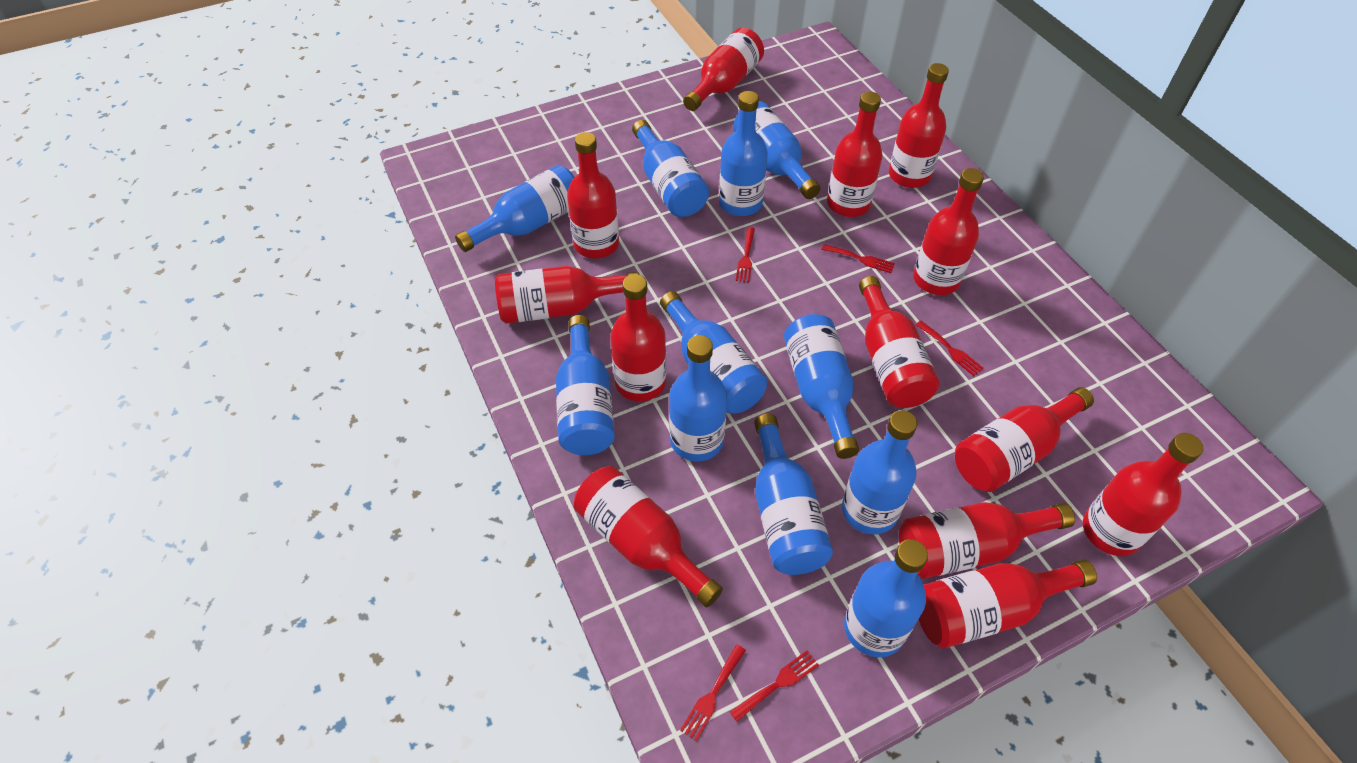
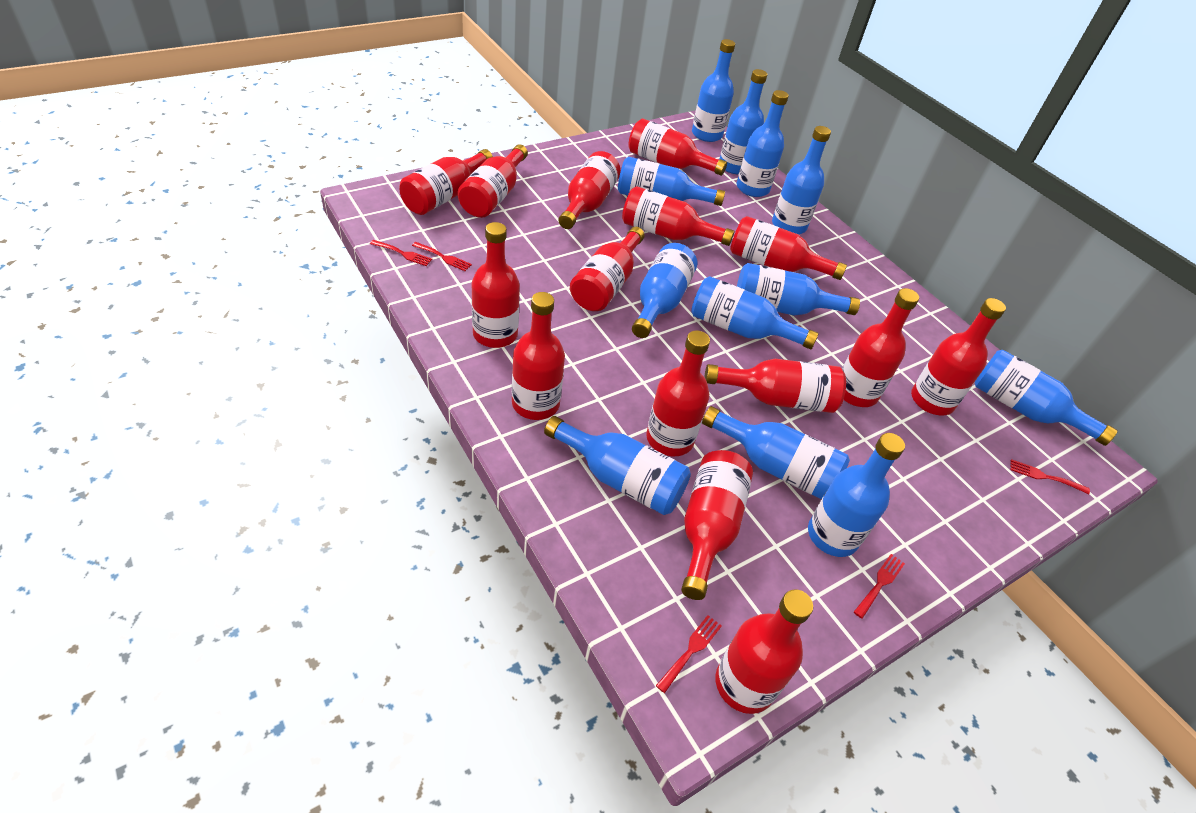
blue bottle: 11 -> 12
red bottle: 13 -> 15

